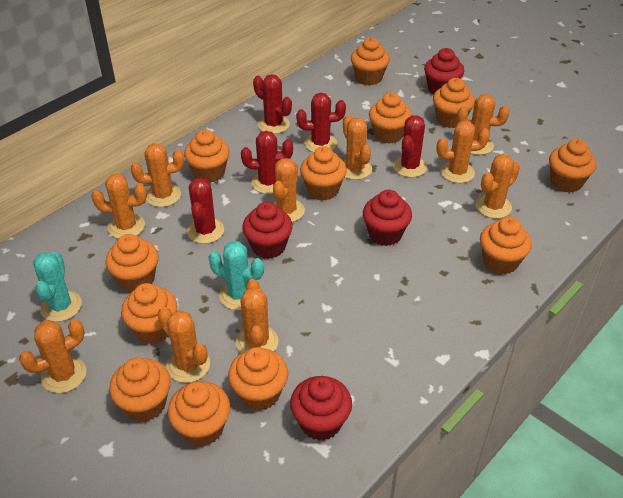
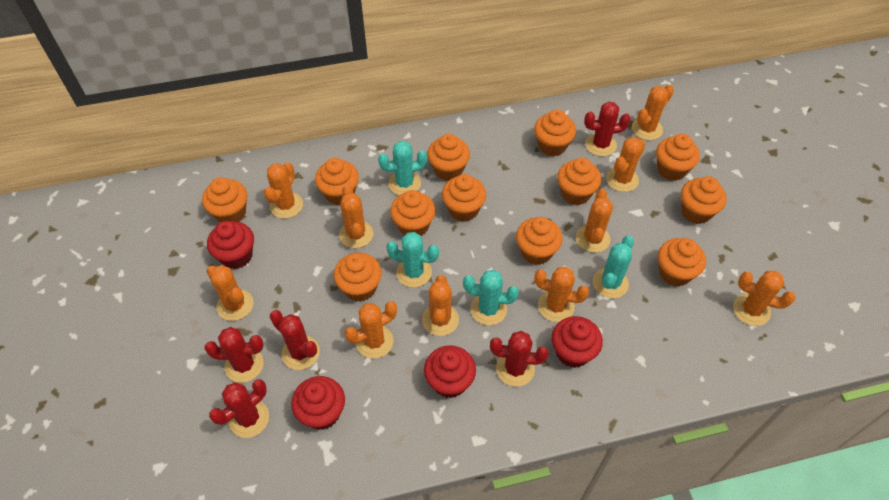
turquoise cactus: 2 -> 4

